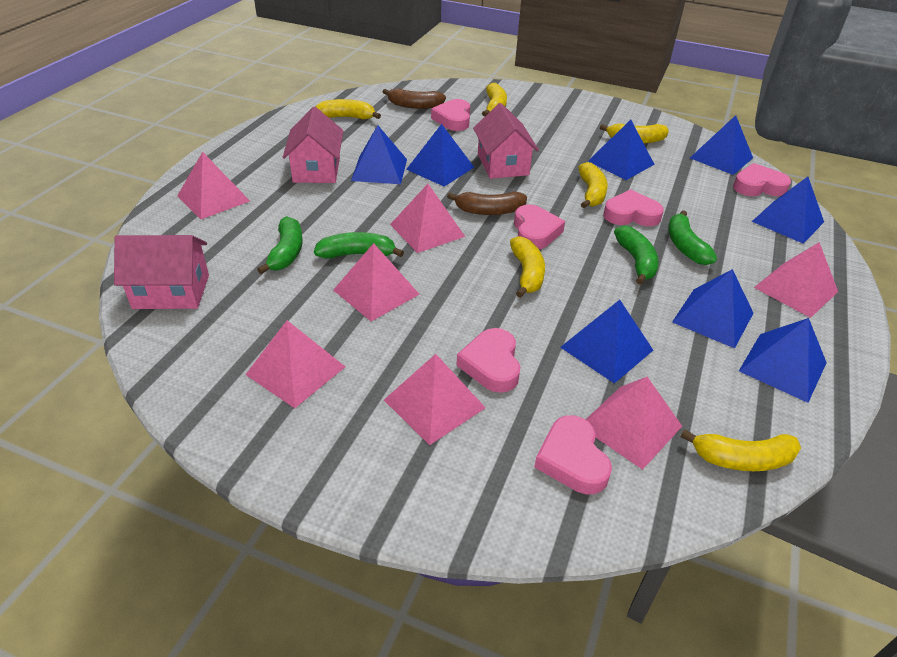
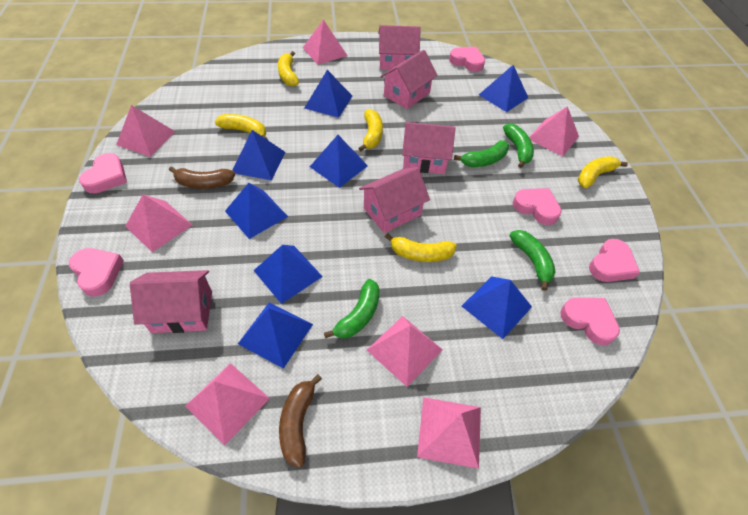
pink house: 3 -> 5
yellow banana: 6 -> 5

